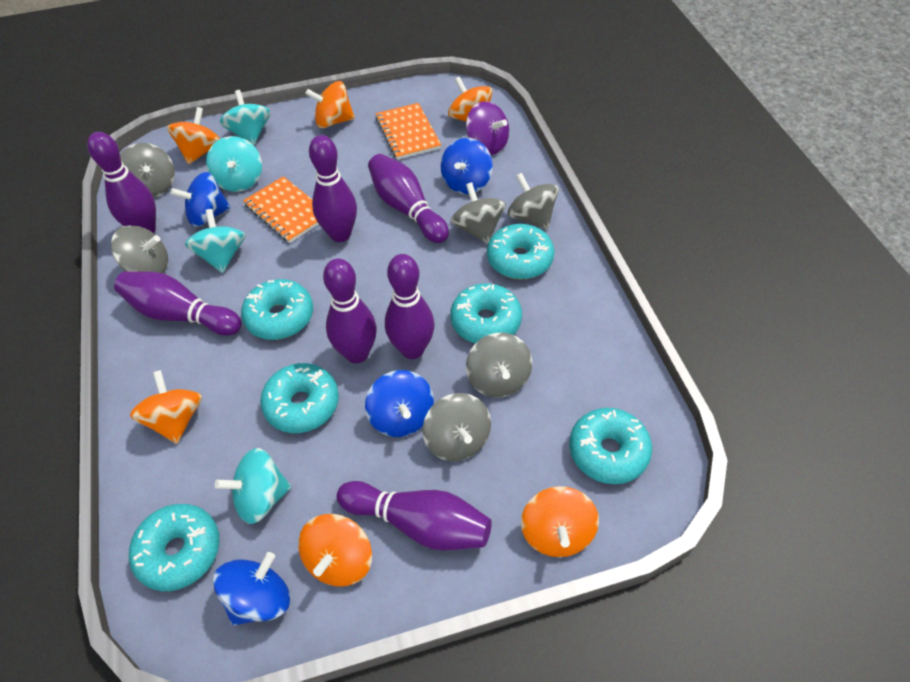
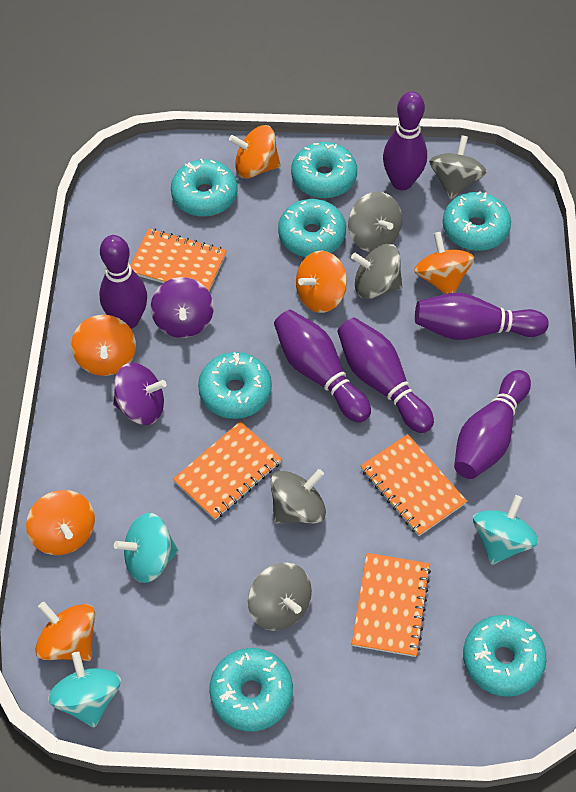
blue spinning top: 4 -> 0
grey spinning top: 6 -> 5
orange notebook: 2 -> 4
purple bowling pin: 7 -> 6
purple spinning top: 1 -> 2
turquoise donut: 6 -> 7
turquoise spinning top: 4 -> 3

